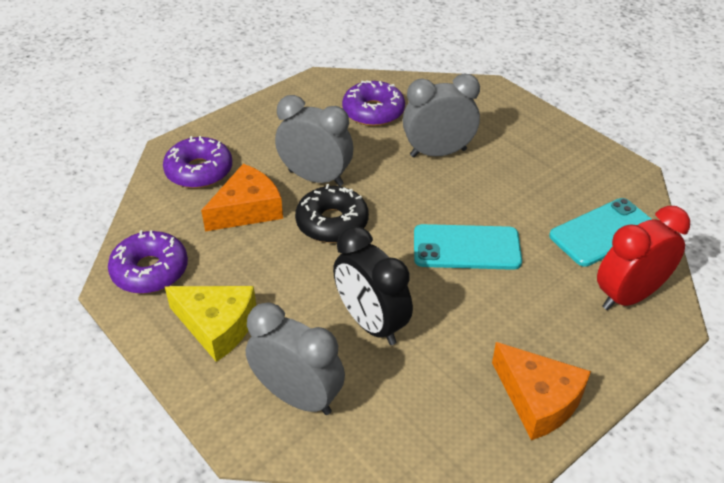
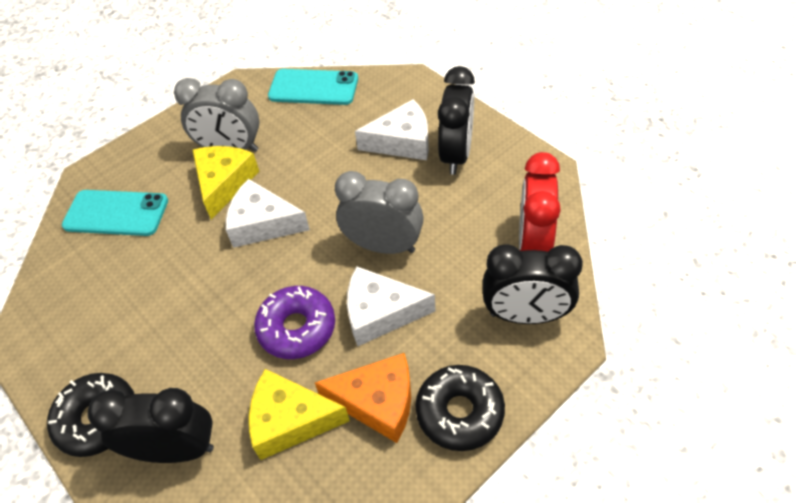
black clock: 1 -> 3
black donut: 1 -> 2
grey clock: 3 -> 2
orange cheese: 2 -> 1
purple donut: 3 -> 1
white cheese: 0 -> 3
yellow cheese: 1 -> 2

